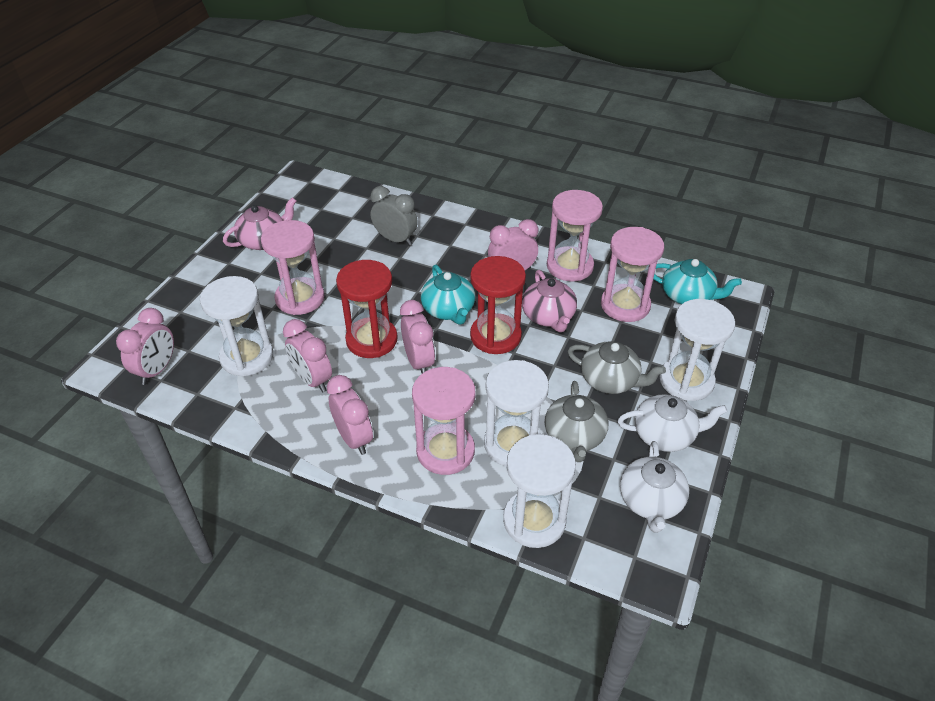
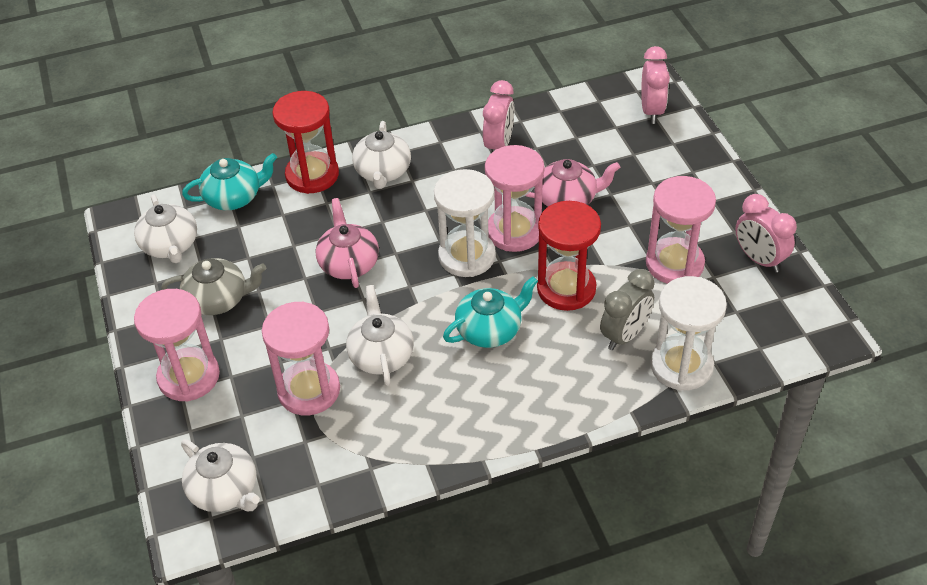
grey teapot: 2 -> 1
pink clock: 5 -> 3
white hourglass: 4 -> 2
white teapot: 2 -> 4

